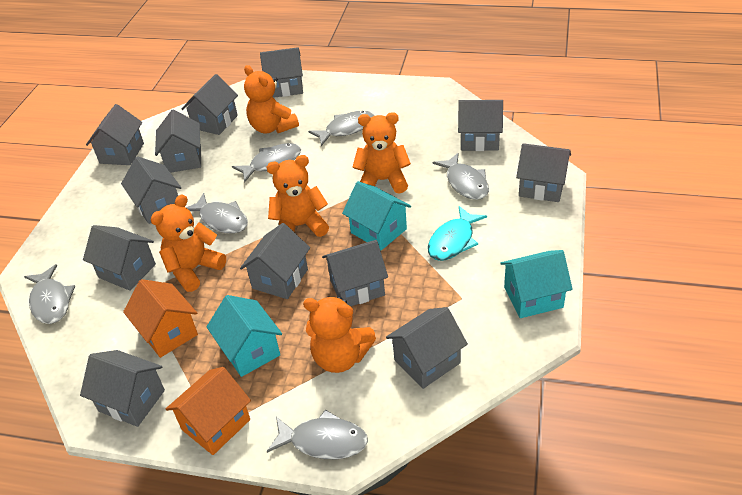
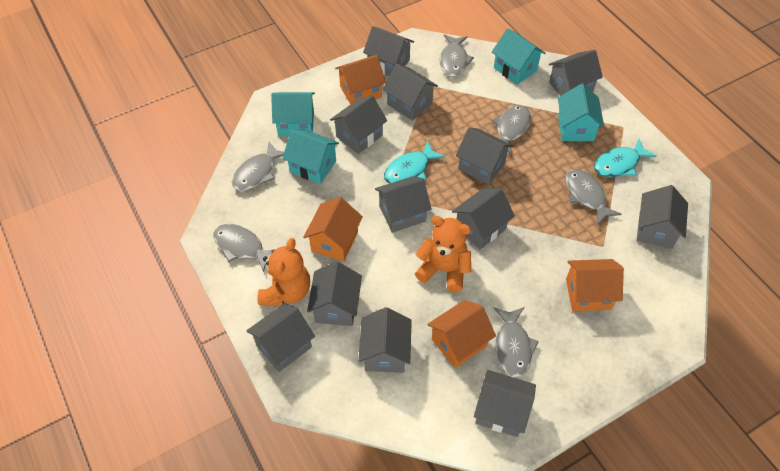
orange house: 2 -> 4
orange teddy bear: 5 -> 2
turquoise fish: 1 -> 2
turquoise house: 3 -> 4

